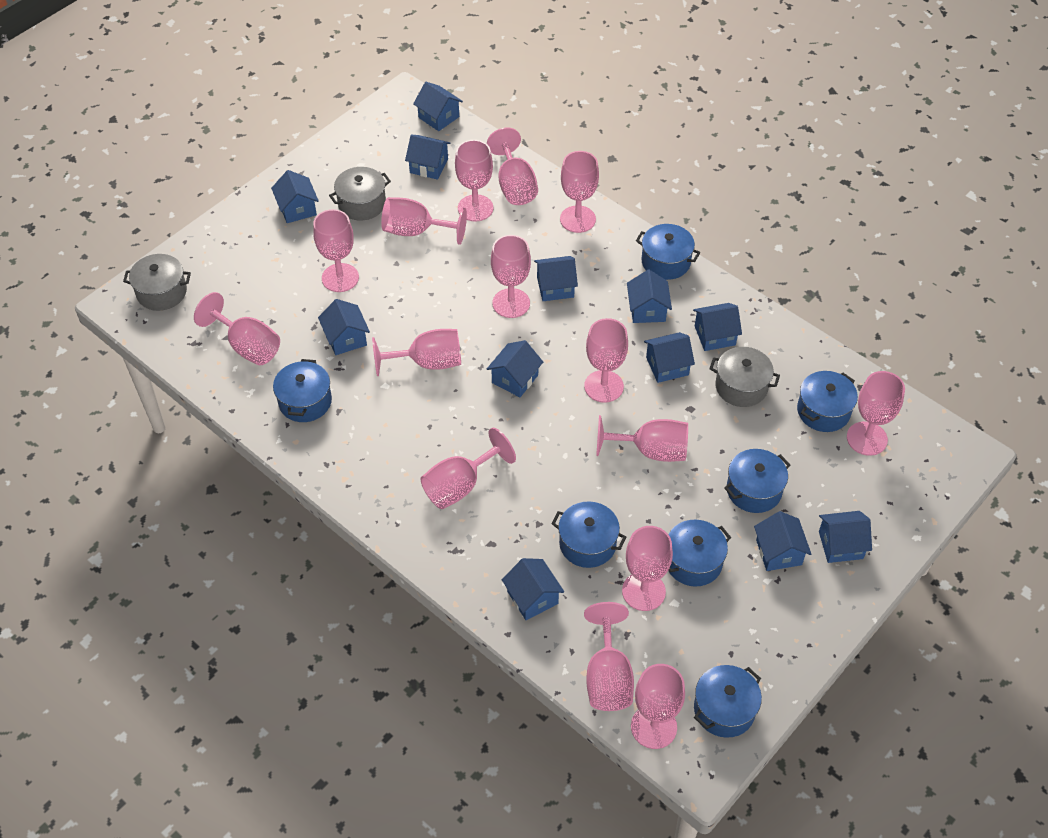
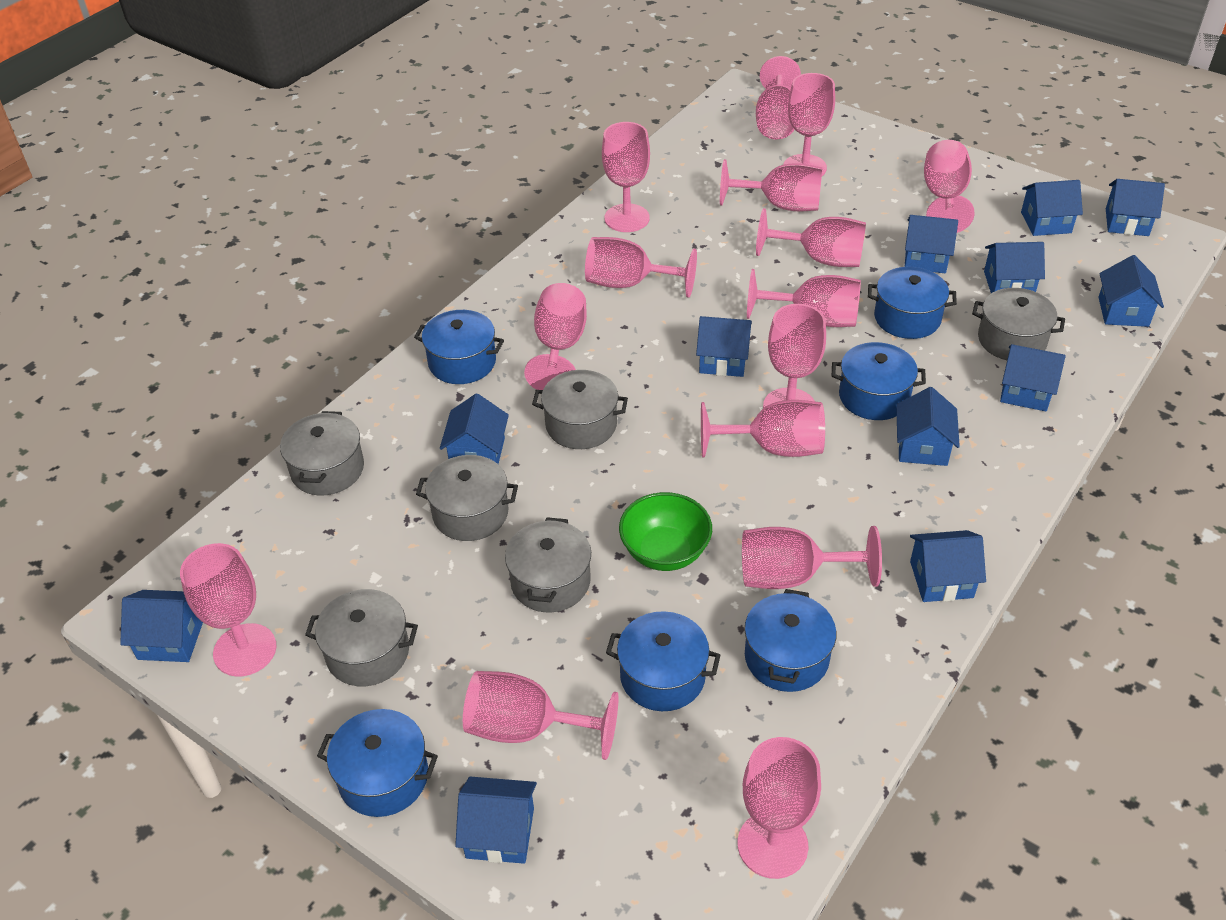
blue pot: 7 -> 6
green bowl: 0 -> 1
grey pot: 3 -> 6

